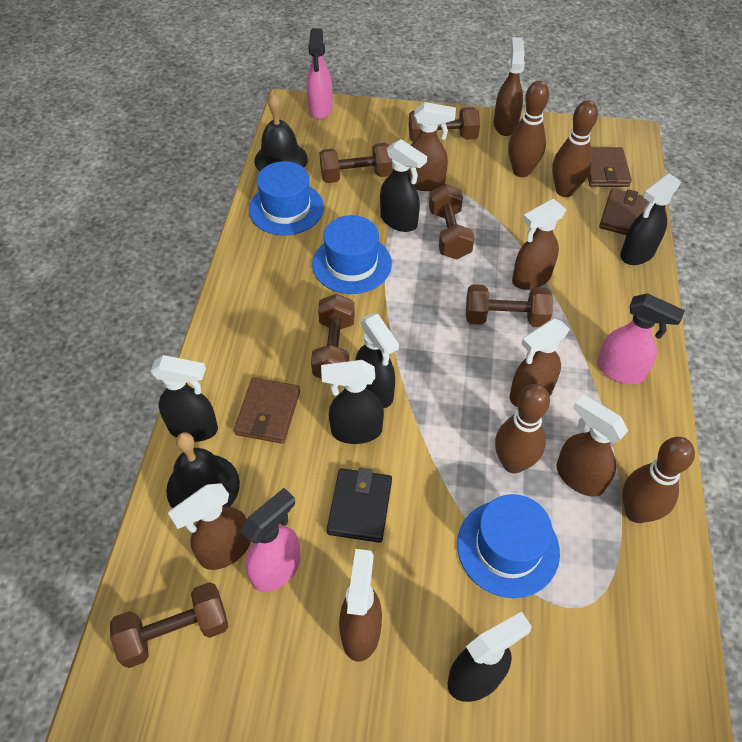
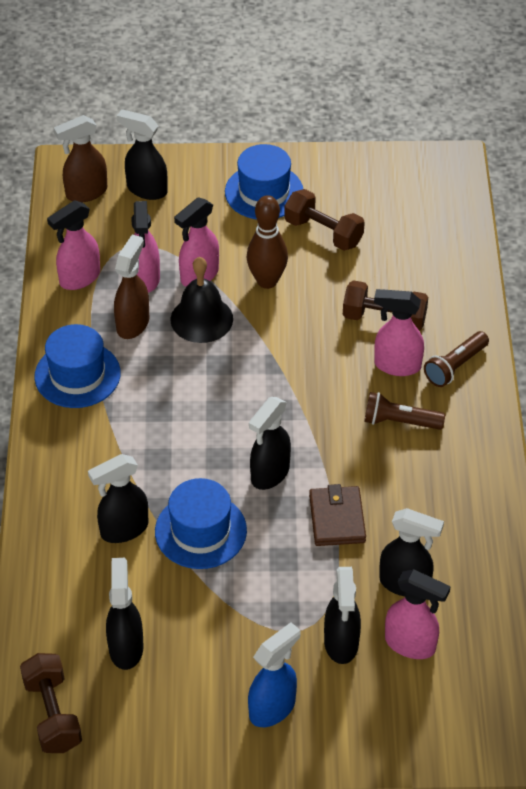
black bell: 2 -> 1
black wallet: 1 -> 0
blue spray bottle: 0 -> 1
brown bowling pin: 4 -> 1
brown dumbbell: 6 -> 3
brown flashlight: 0 -> 2
brown spray bottle: 7 -> 2
brown wallet: 3 -> 1
pink spray bottle: 3 -> 5

